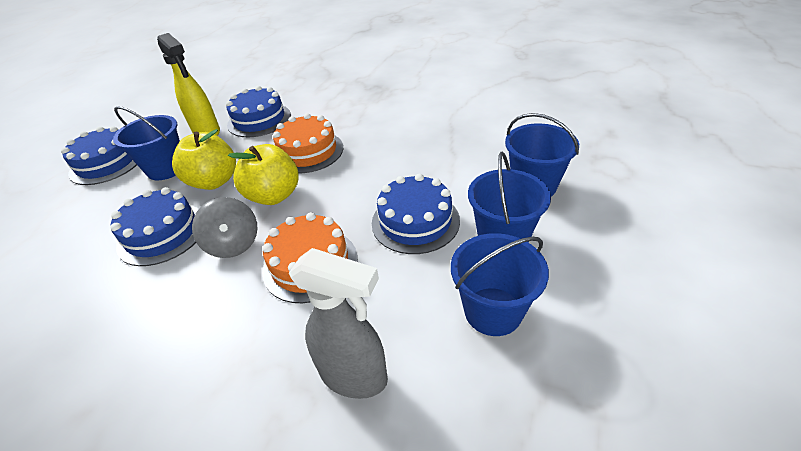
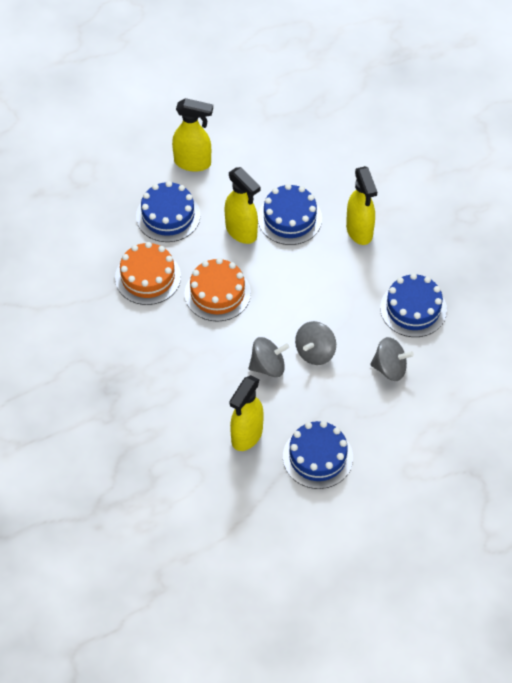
blue bucket: 4 -> 0
grey spinning top: 1 -> 3
grey spray bottle: 1 -> 0
yellow apple: 2 -> 0
yellow spray bottle: 1 -> 4

